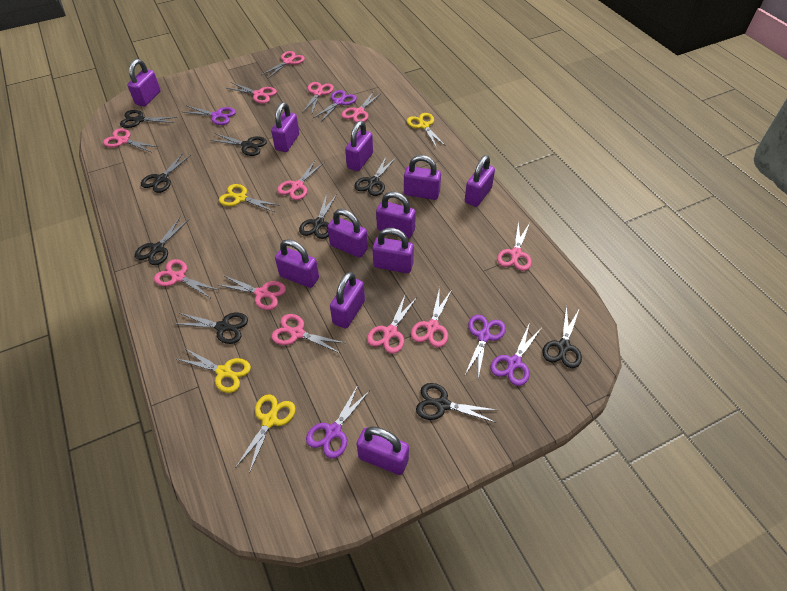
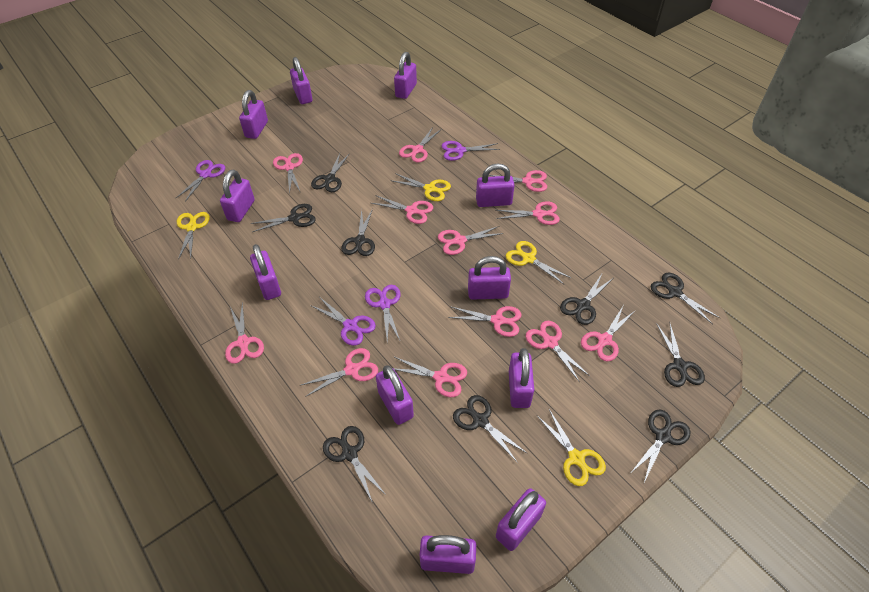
purple scissors: 5 -> 4

